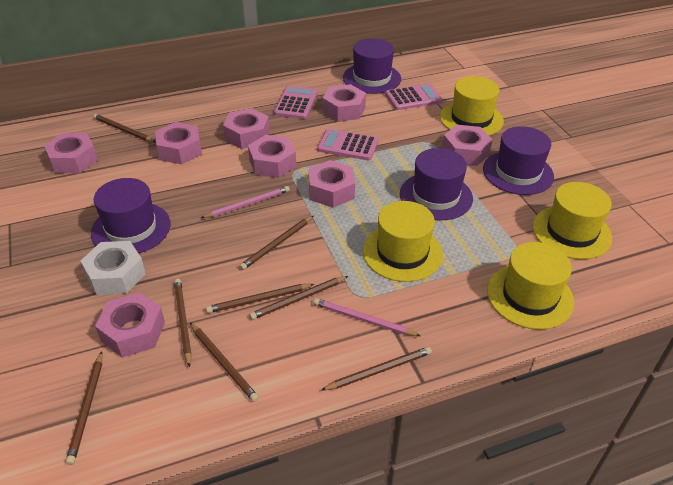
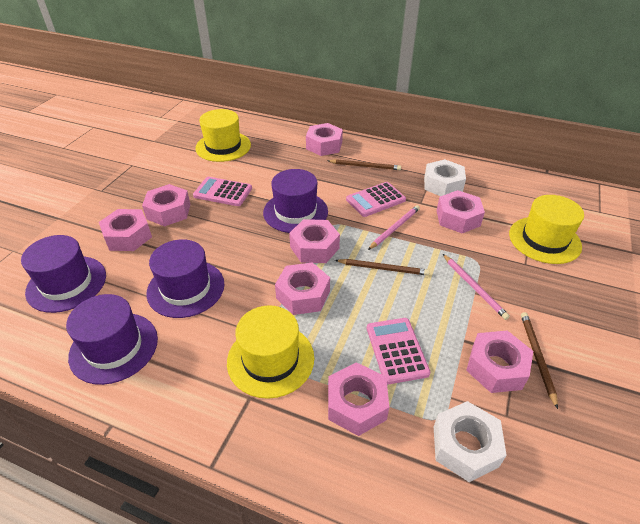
brown pencil: 8 -> 3
white nut: 1 -> 2
yellow hat: 4 -> 3

